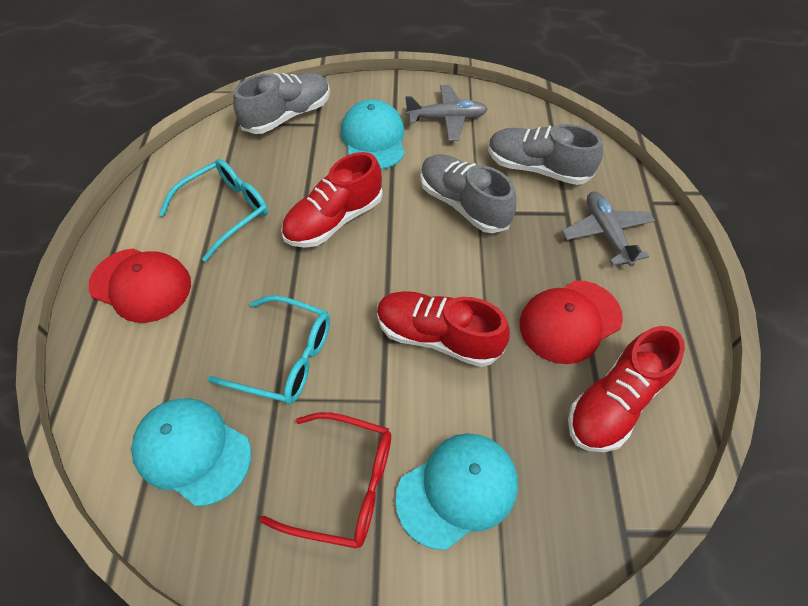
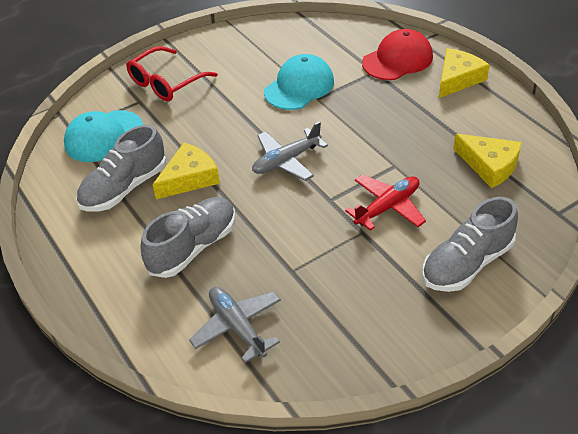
red cap: 2 -> 1
red plane: 0 -> 1
red shoe: 3 -> 0
turquoise cap: 3 -> 2
turquoise glasses: 2 -> 0
yellow cheese: 0 -> 3

